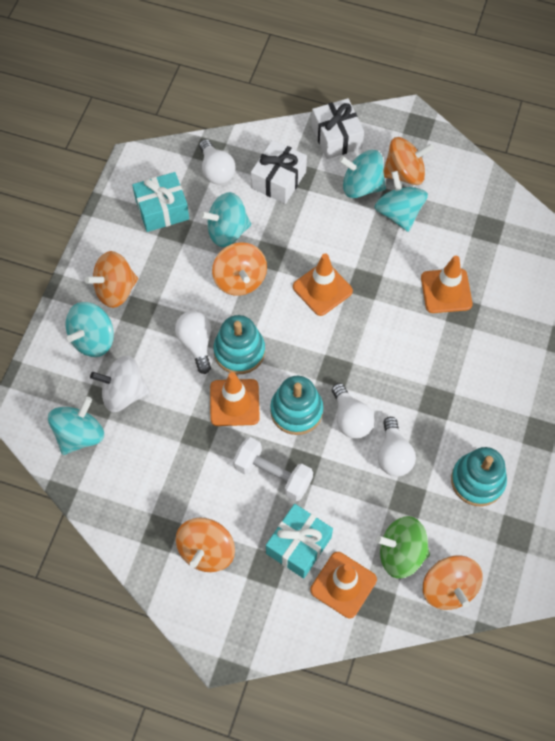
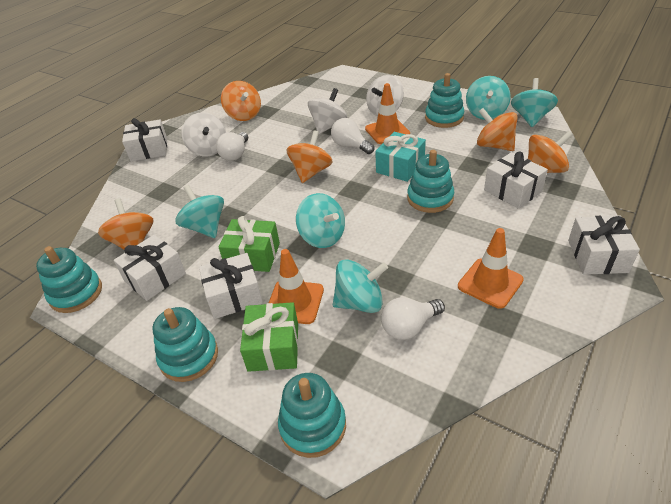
green gift: 0 -> 2
green spinning top: 1 -> 0
orange traffic cone: 4 -> 3
turquoise gift: 2 -> 1
turquoise stacking toy: 3 -> 5
white dumbbell: 1 -> 0
white gift: 2 -> 5
white light bulb: 4 -> 3
white spinning top: 1 -> 3

